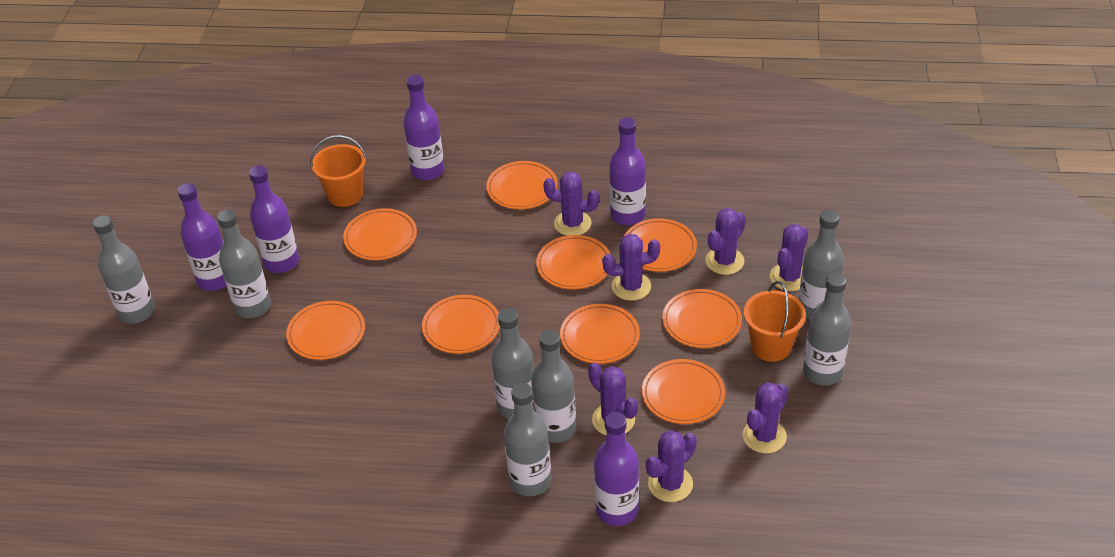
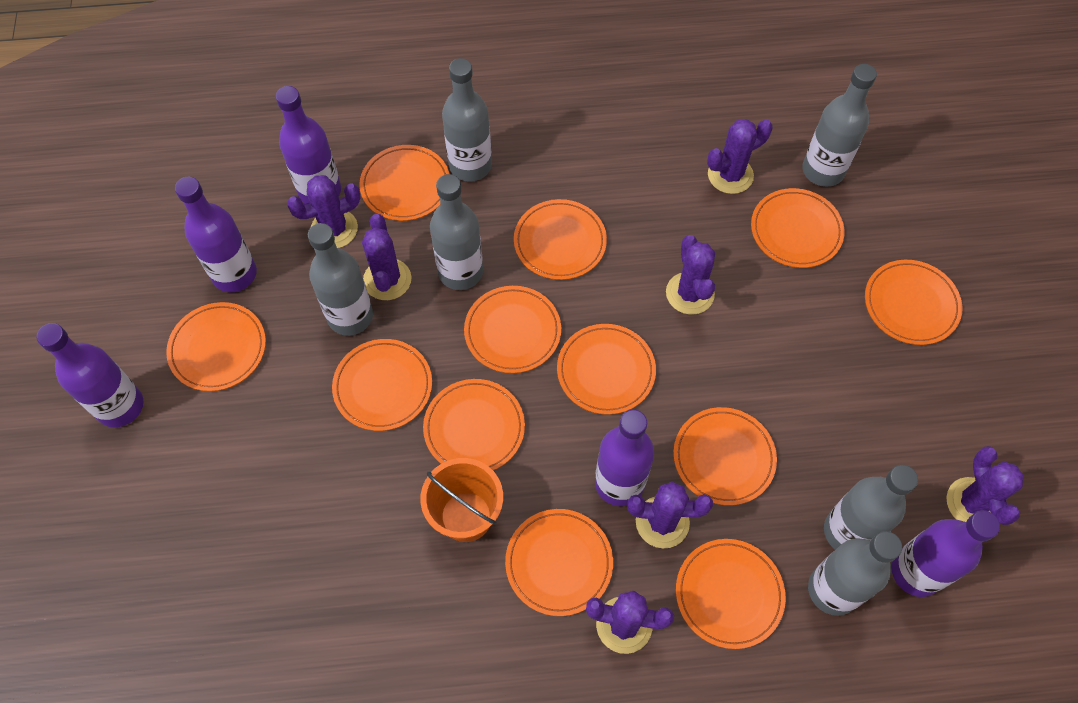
grey bottle: 7 -> 6
orange bucket: 2 -> 1
orange plate: 9 -> 12

